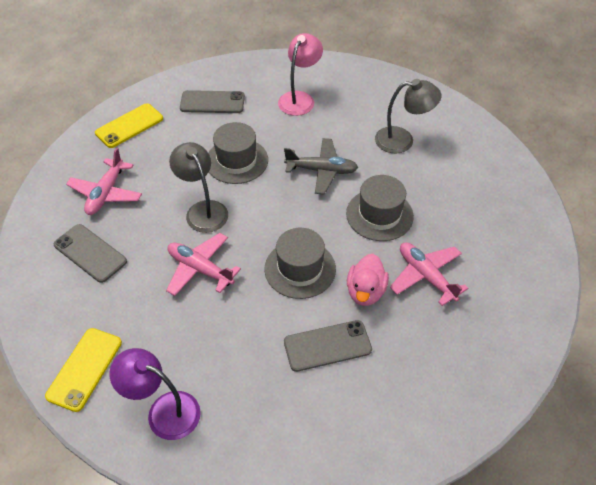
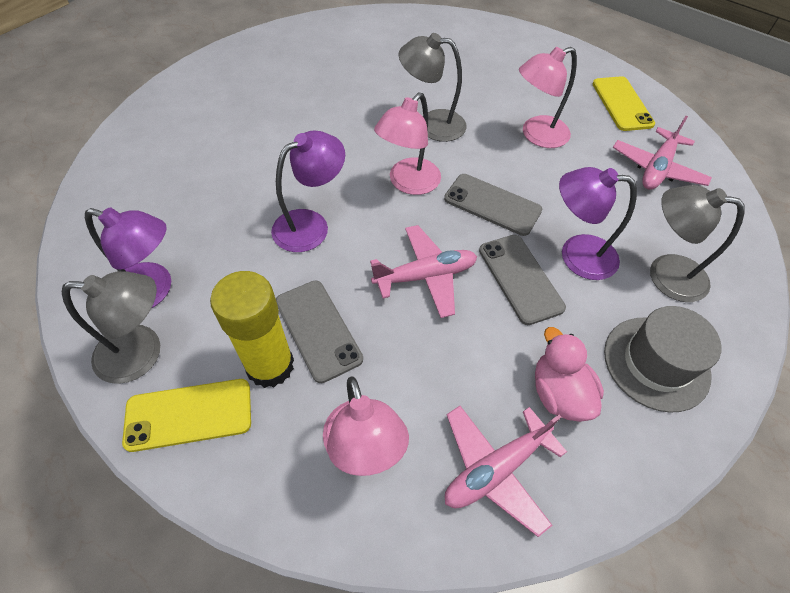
grey hat: 3 -> 1
grey lamp: 2 -> 3
grey plane: 1 -> 0
pink lamp: 1 -> 3
purple lamp: 1 -> 3
yellow glue stick: 0 -> 1

